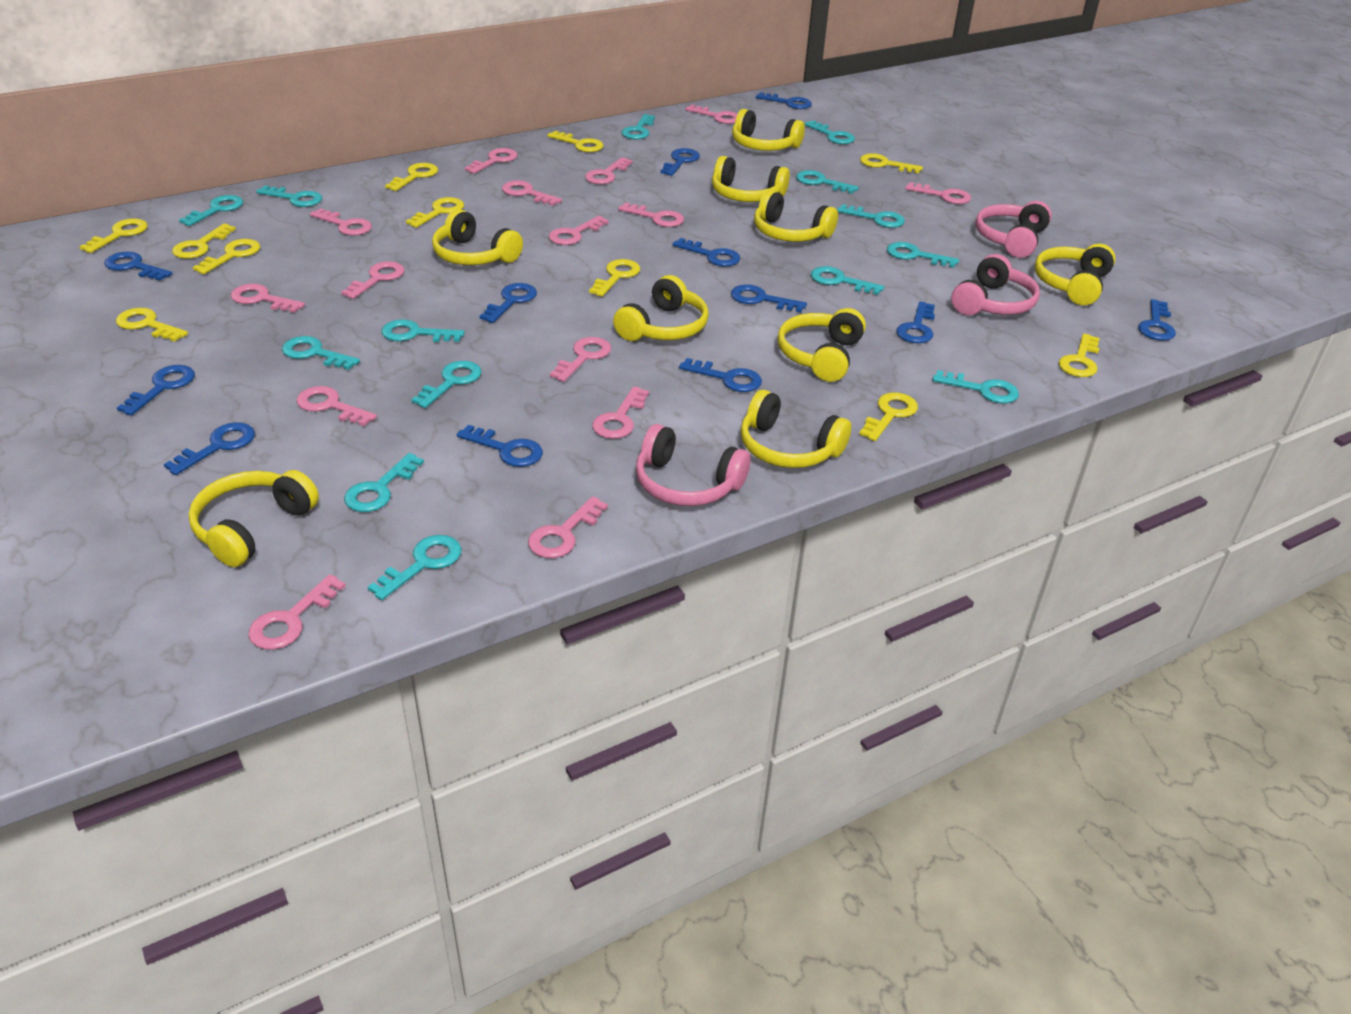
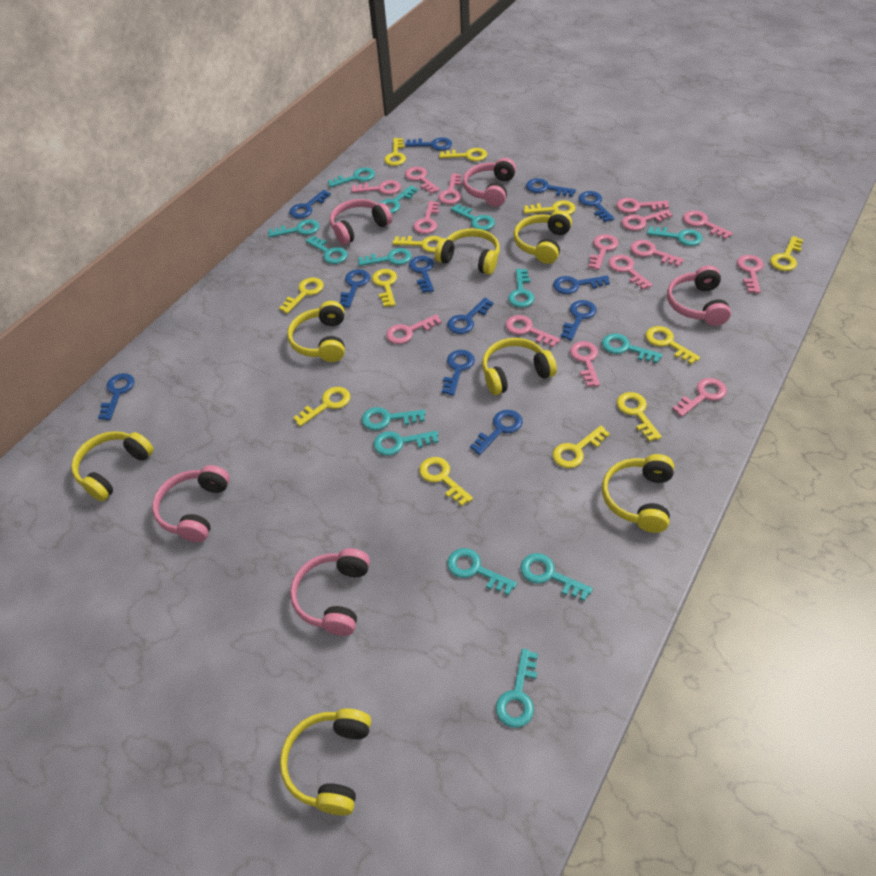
pink headphones: 3 -> 5
yellow headphones: 9 -> 7
yellow key: 11 -> 12

